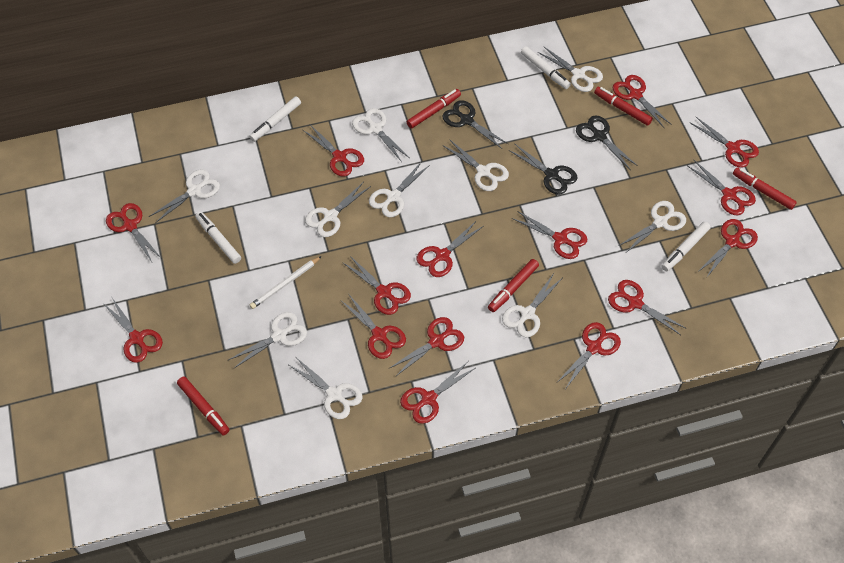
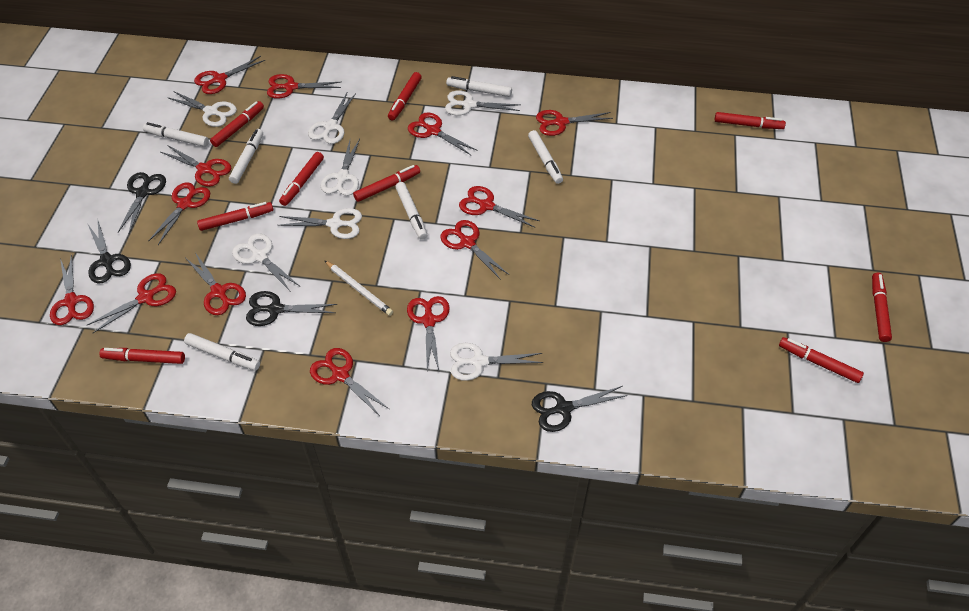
black scissors: 3 -> 4
red marker: 5 -> 9
red scissors: 15 -> 13
white marker: 4 -> 6
white scissors: 10 -> 7

